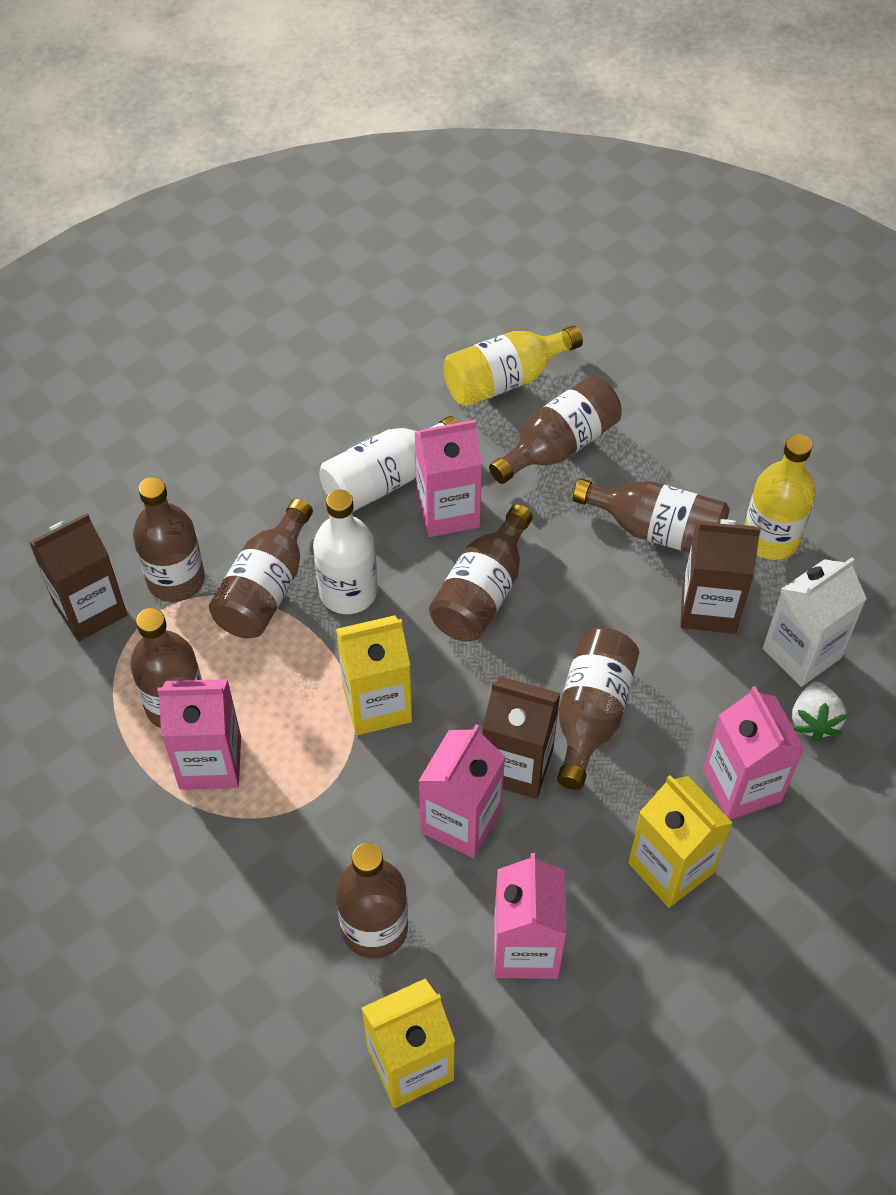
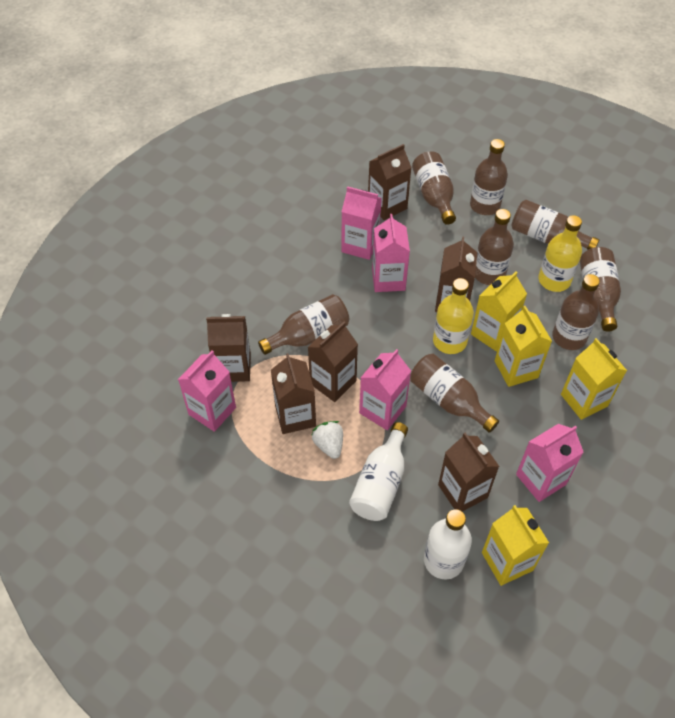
brown carton: 3 -> 6
white carton: 1 -> 0
yellow carton: 3 -> 4

